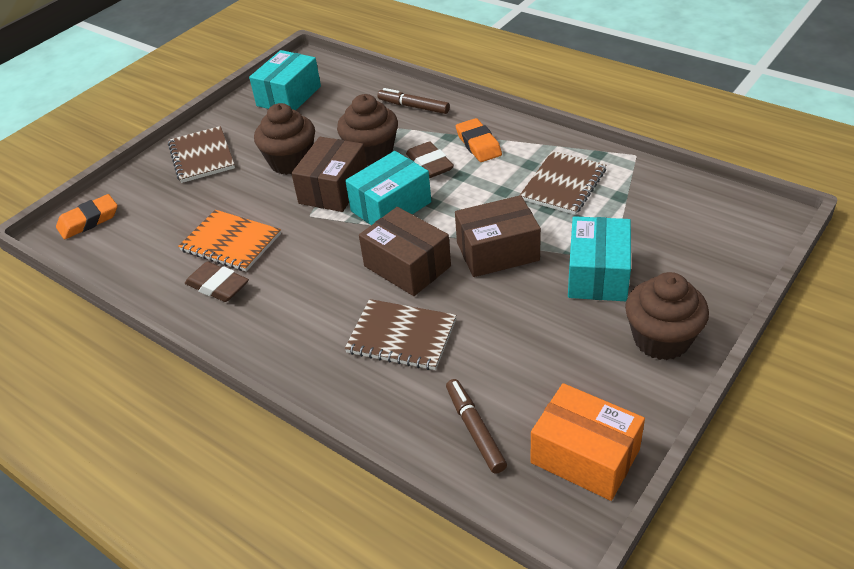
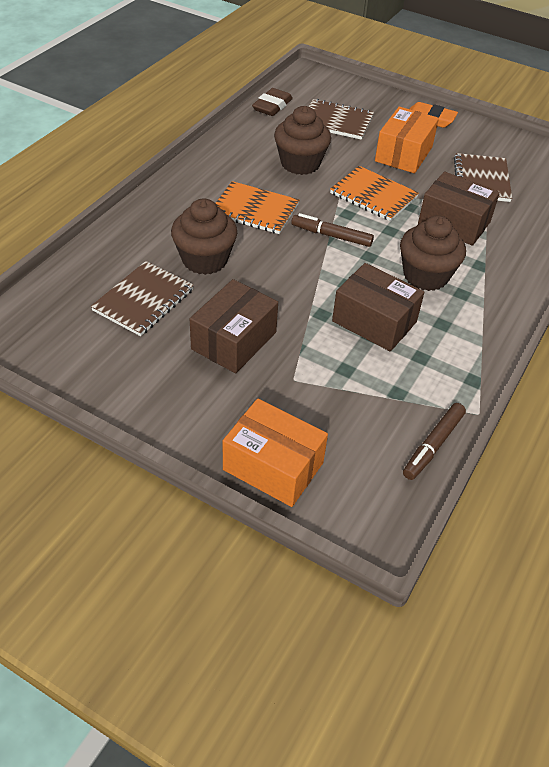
brown eraser: 2 -> 1
orange box: 1 -> 2
orange eraser: 2 -> 1
orange notebook: 1 -> 2
turquoise box: 3 -> 0

